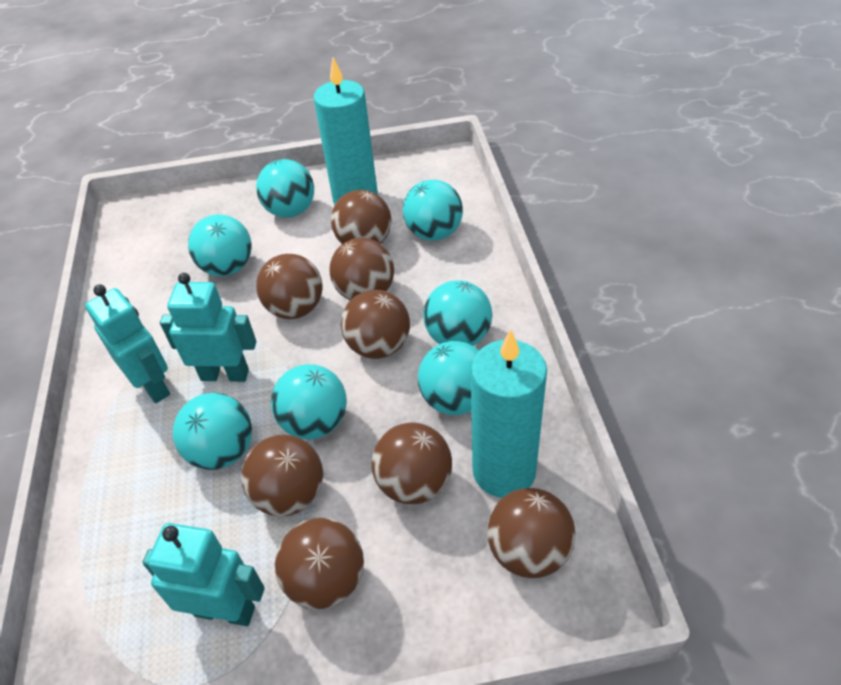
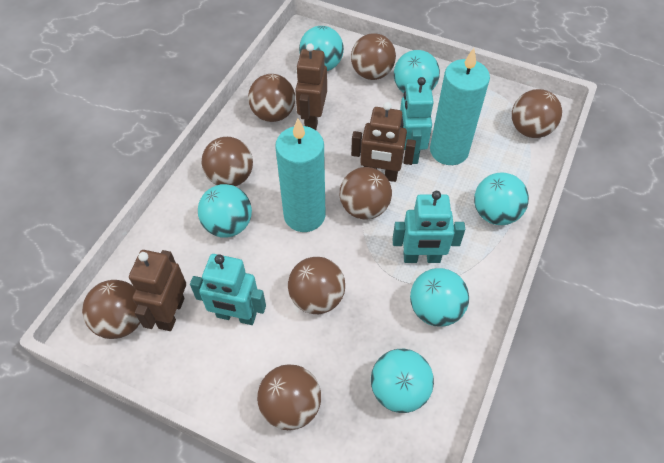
brown robot: 0 -> 3
turquoise ball: 7 -> 6

